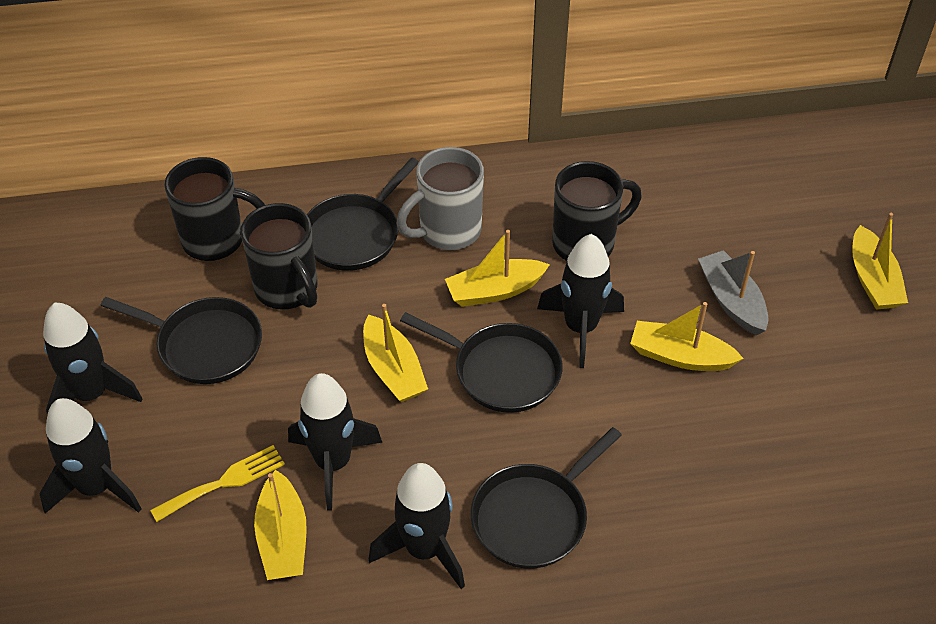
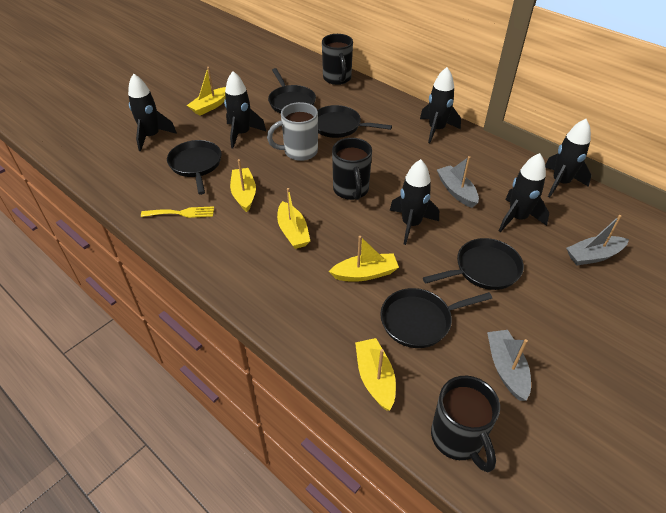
black pan: 4 -> 5
black rocket: 5 -> 6
grey boat: 1 -> 3

